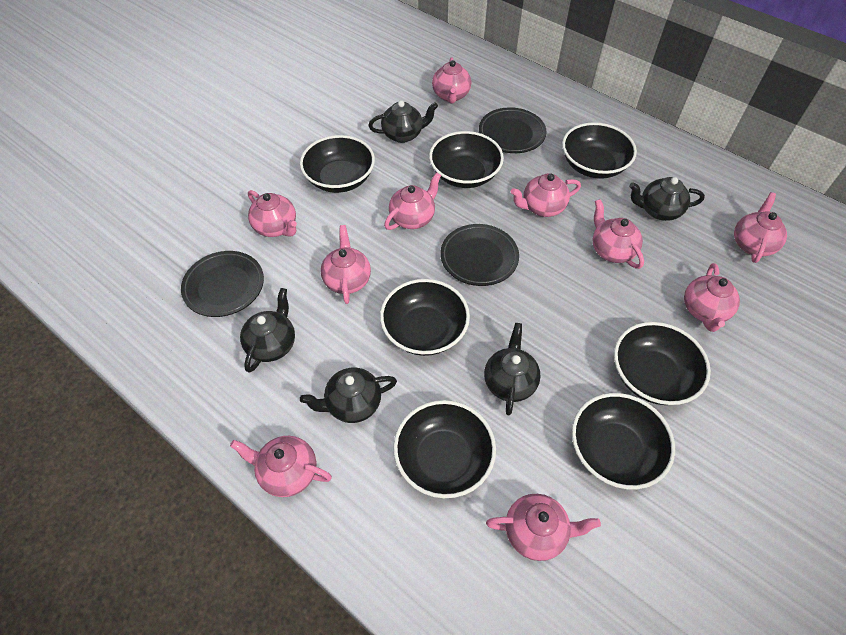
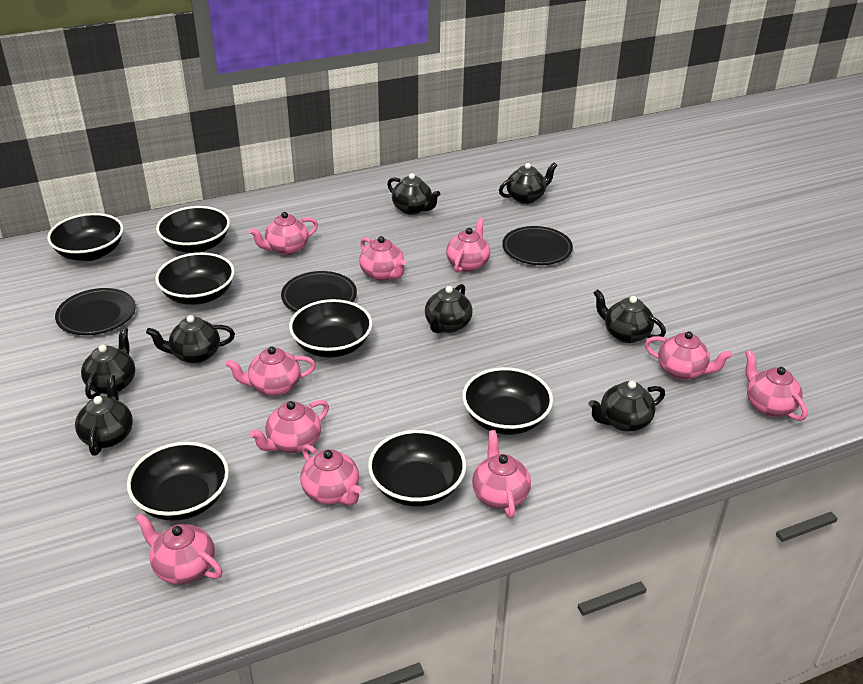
black teapot: 5 -> 8

